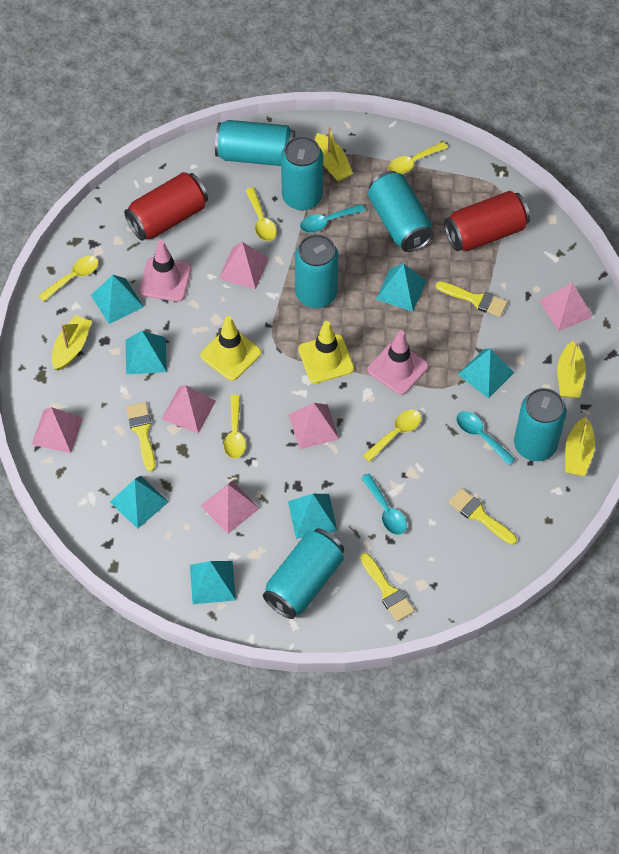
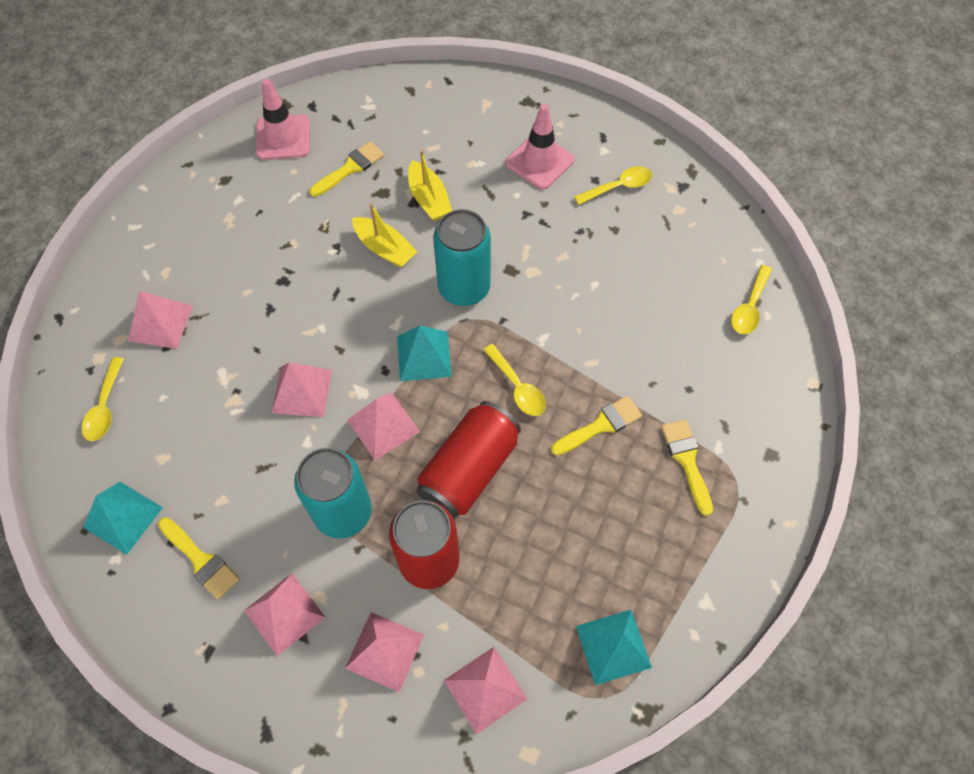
turquoise can: 6 -> 2
turquoise pyramid: 7 -> 3
turquoise spoon: 3 -> 0
yellow boat: 4 -> 2
yellow spoon: 5 -> 4
yellow traffic cone: 2 -> 0

